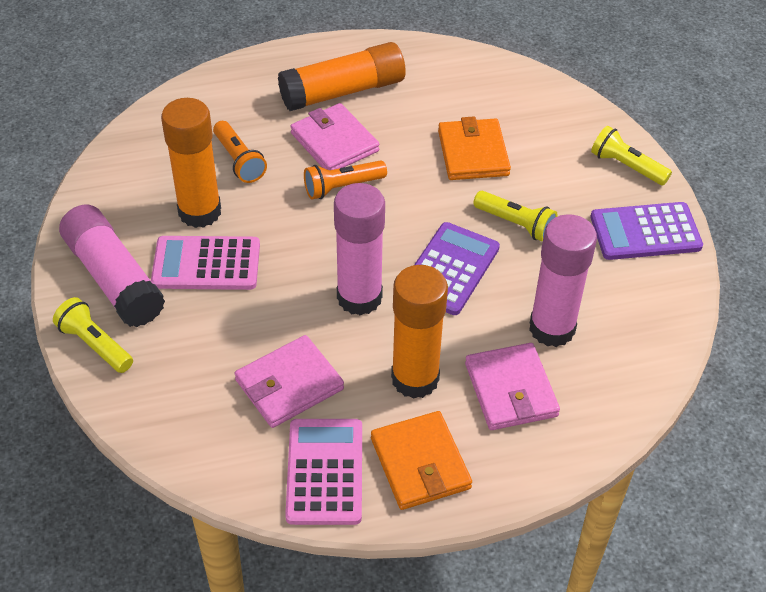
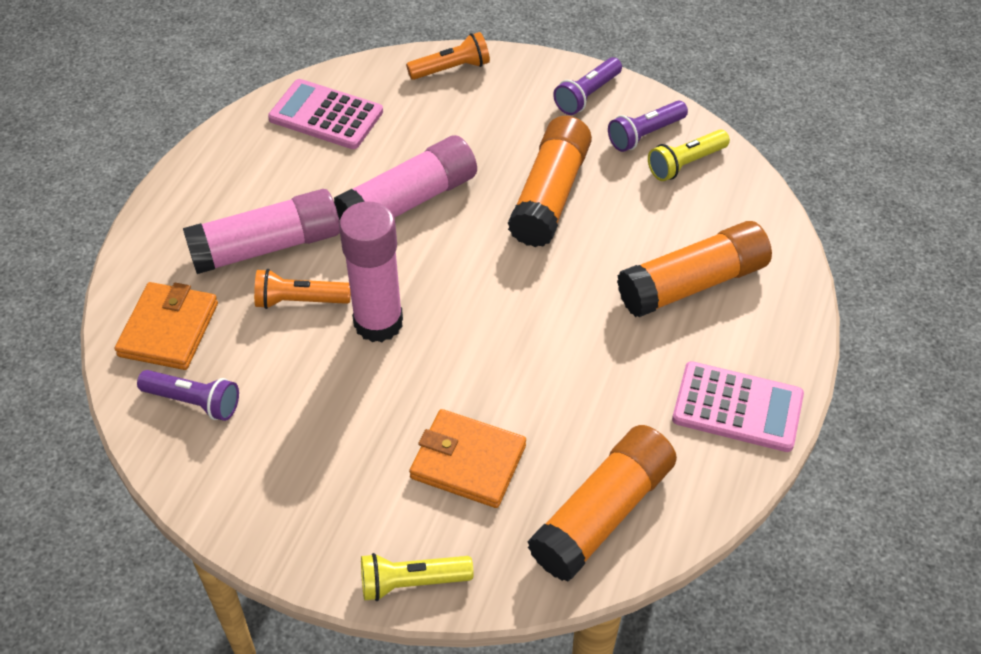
pink wallet: 3 -> 0
purple calculator: 2 -> 0
purple flashlight: 0 -> 3
yellow flashlight: 3 -> 2

